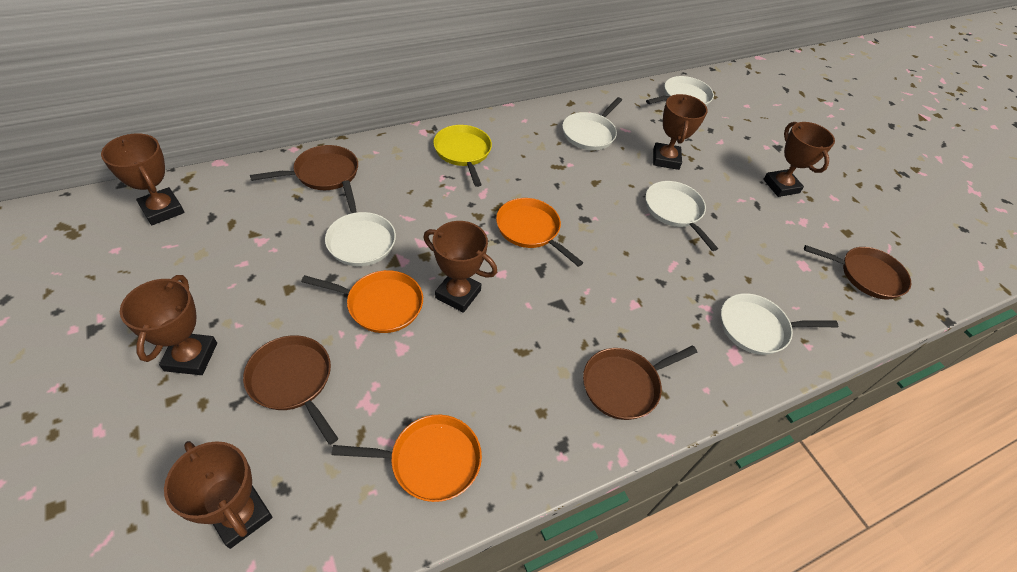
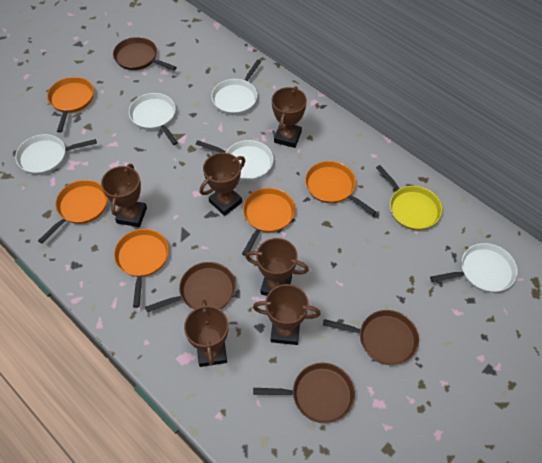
orange pan: 3 -> 5

